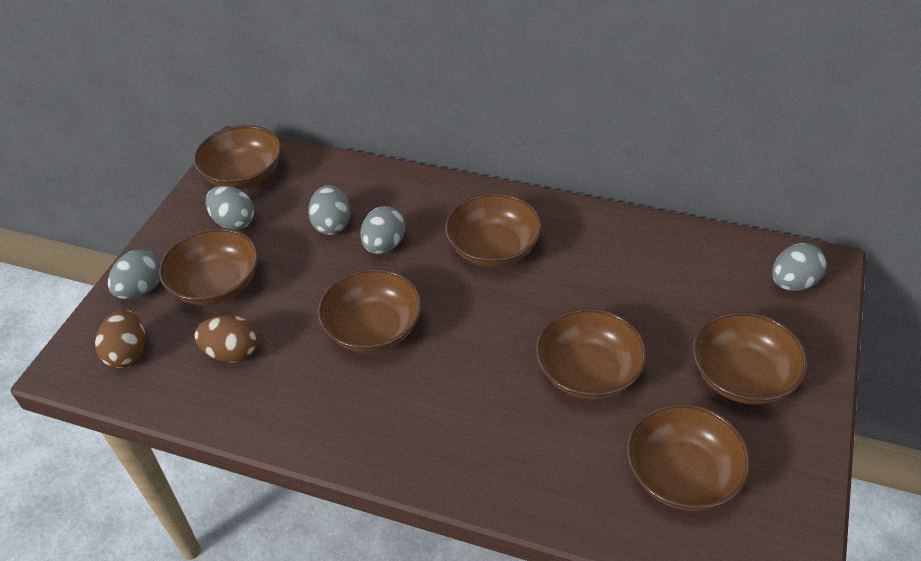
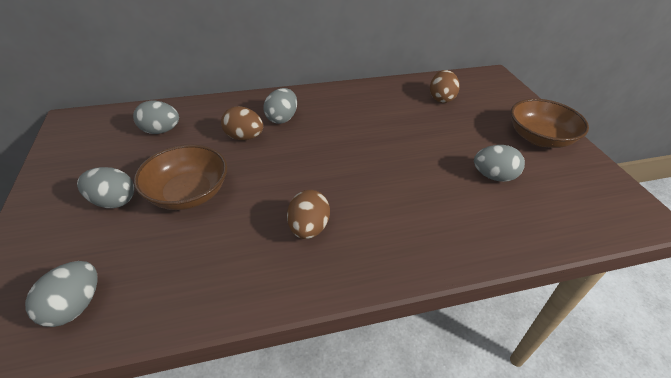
brown bowl: 7 -> 2
brown egg: 2 -> 3

